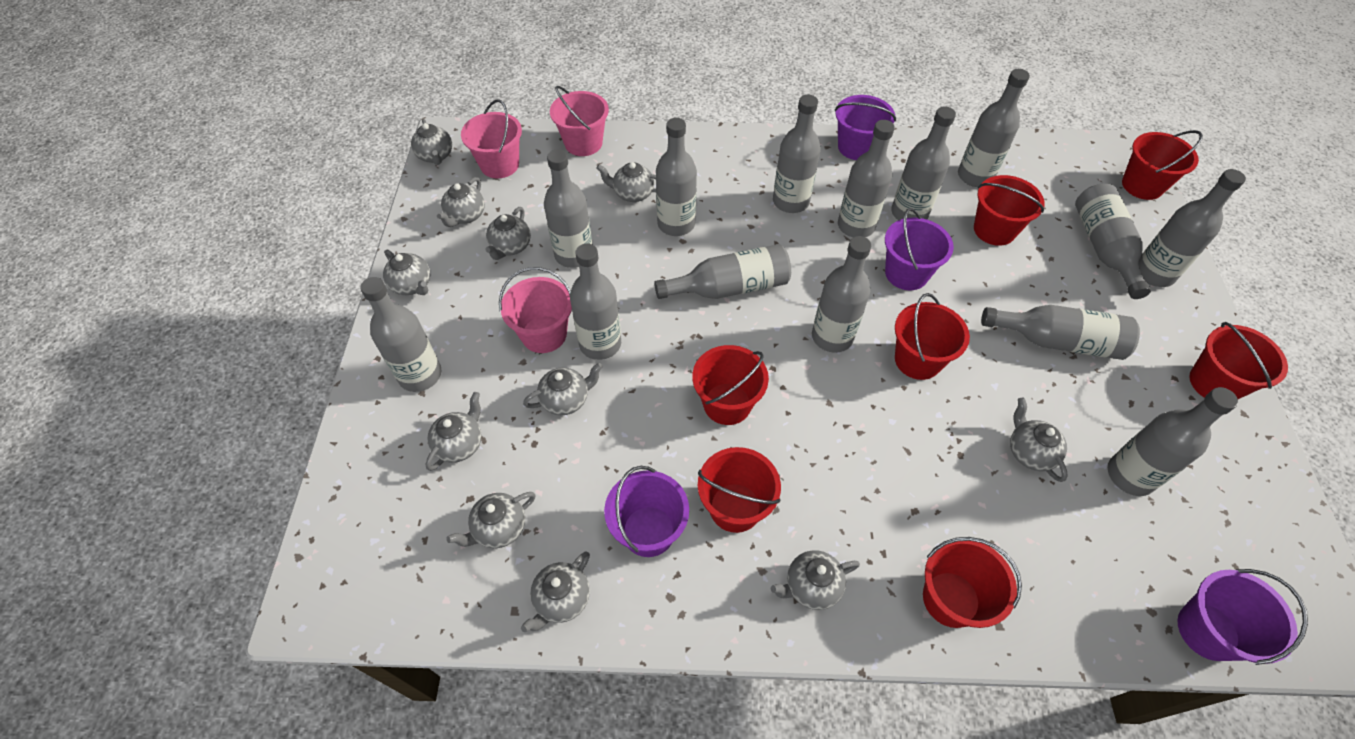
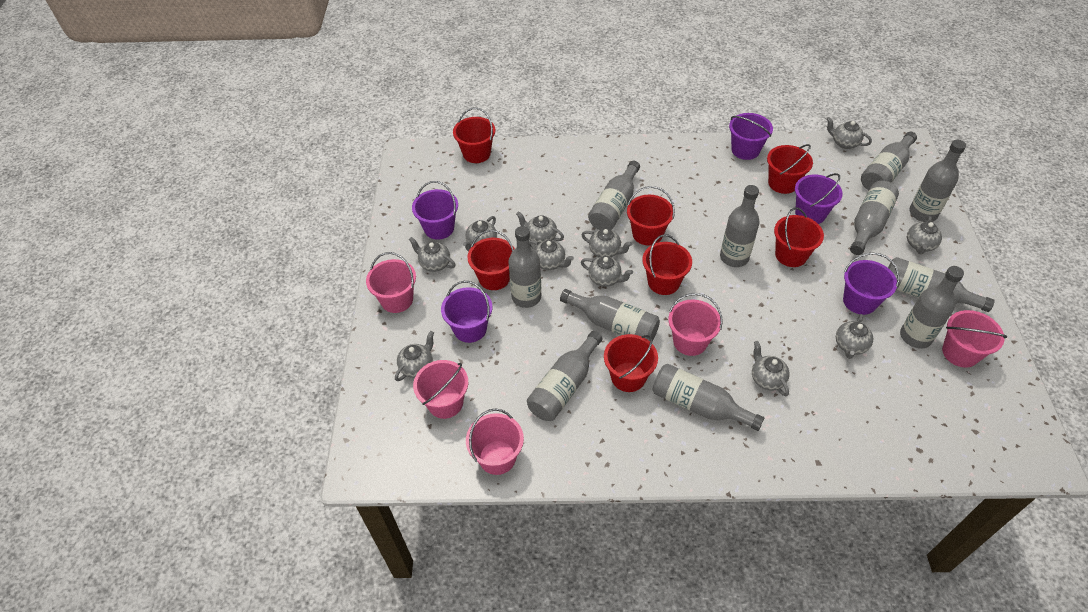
grey bottle: 14 -> 11
pink bucket: 3 -> 5
purple bucket: 4 -> 5

